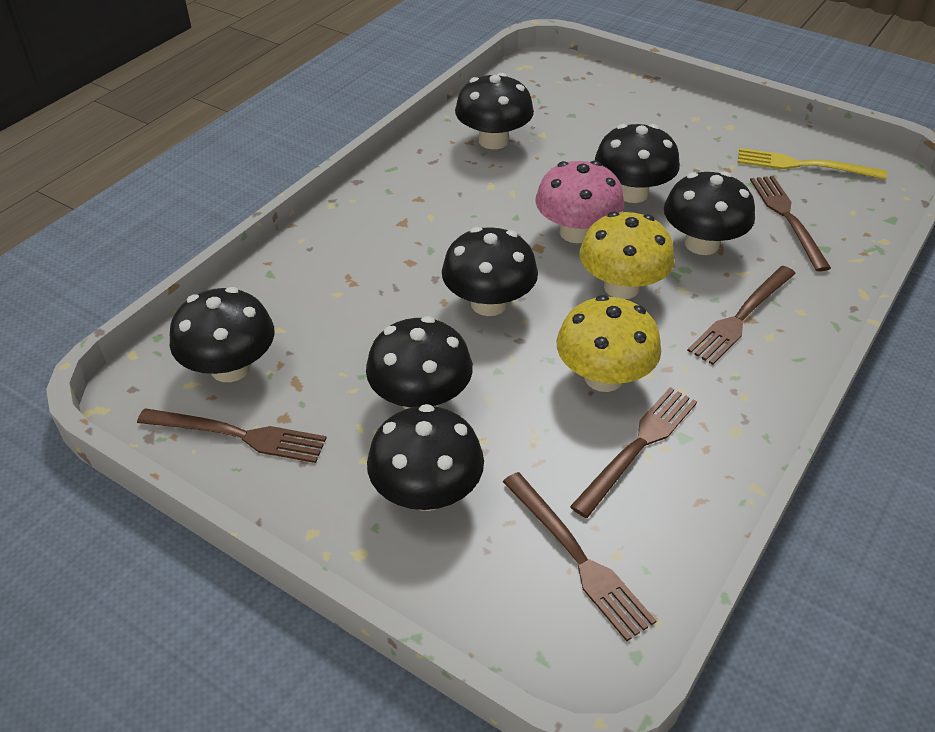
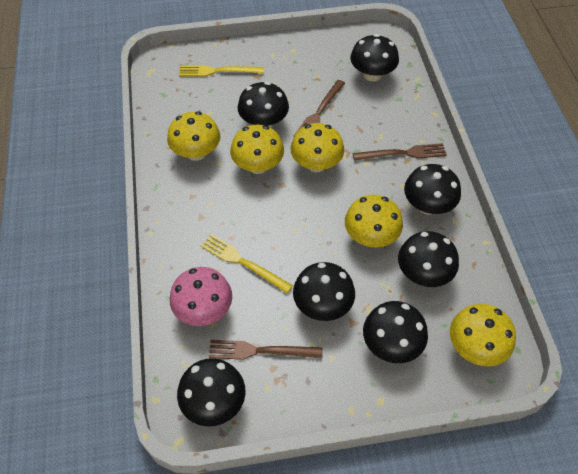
brown fork: 5 -> 3
yellow fork: 1 -> 2
yellow mushroom: 2 -> 5

